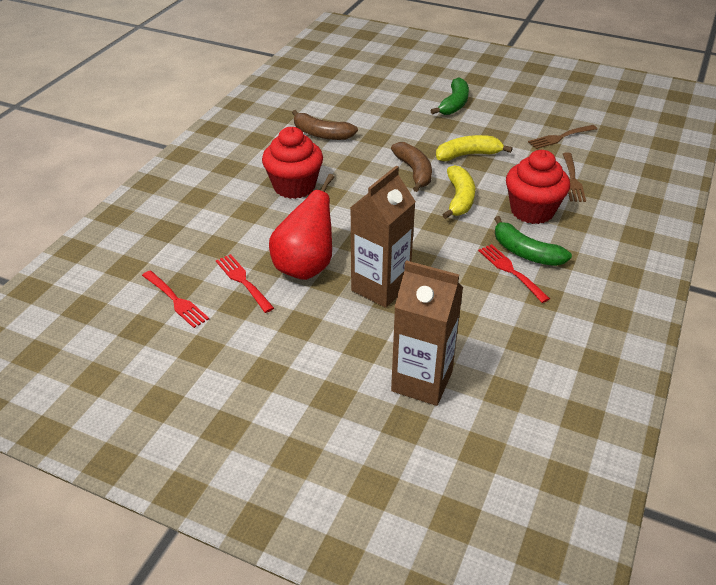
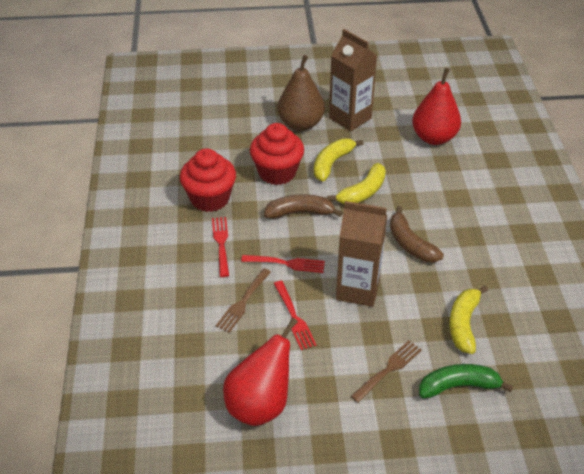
brown pear: 0 -> 1
green banana: 2 -> 1
red pear: 1 -> 2
yellow banana: 2 -> 3

